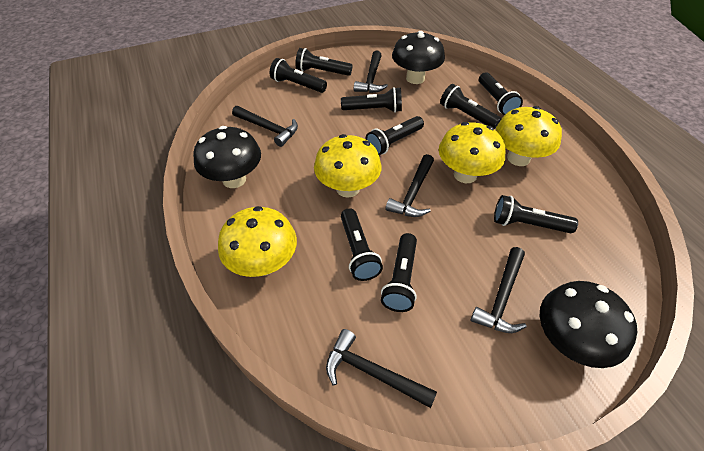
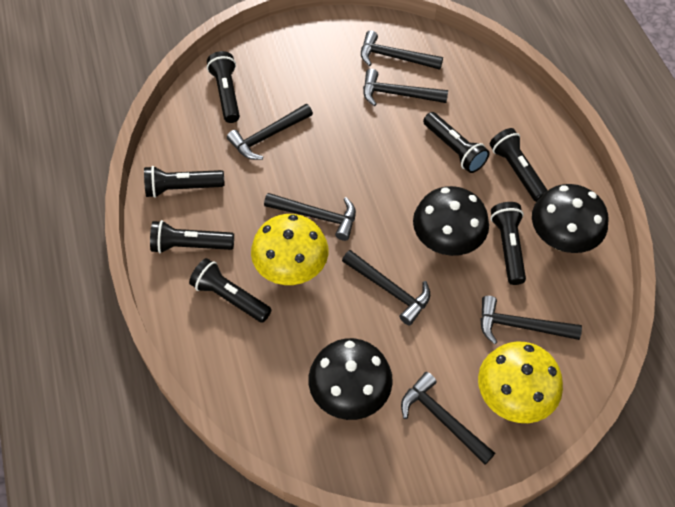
black flashlight: 9 -> 7
black hammer: 5 -> 7
yellow mushroom: 4 -> 2

